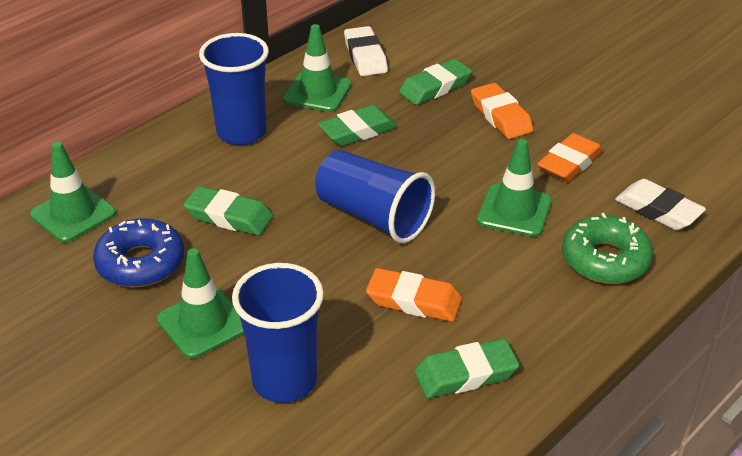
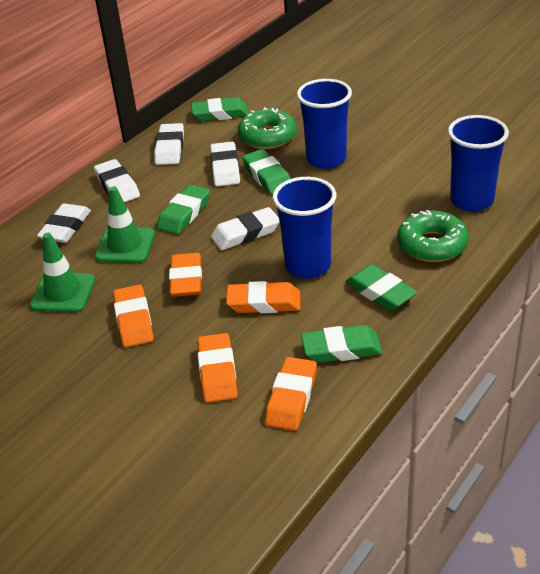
blue donut: 1 -> 0
green donut: 1 -> 2
green eraser: 4 -> 5
green traffic cone: 4 -> 2
orange eraser: 3 -> 5
white eraser: 2 -> 5

